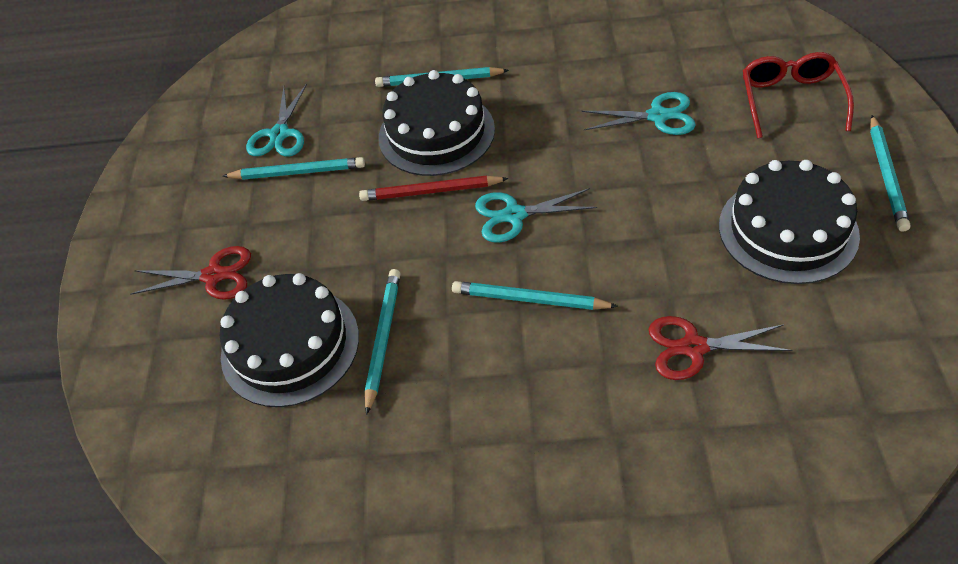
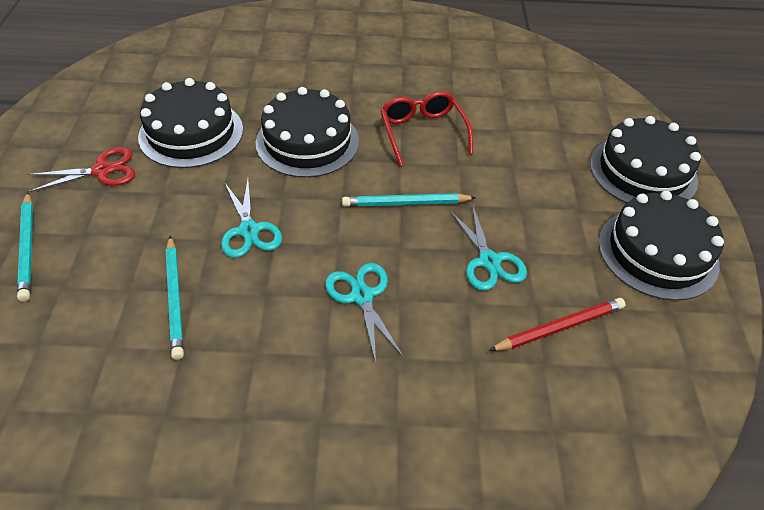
black cake: 3 -> 4
red scissors: 2 -> 1
turquoise pencil: 5 -> 3

